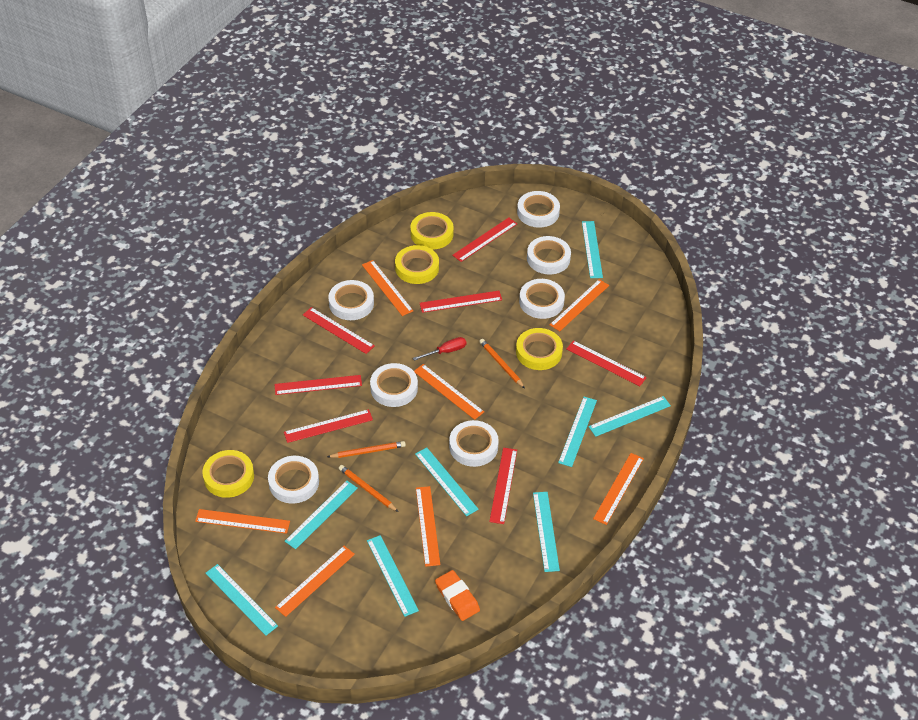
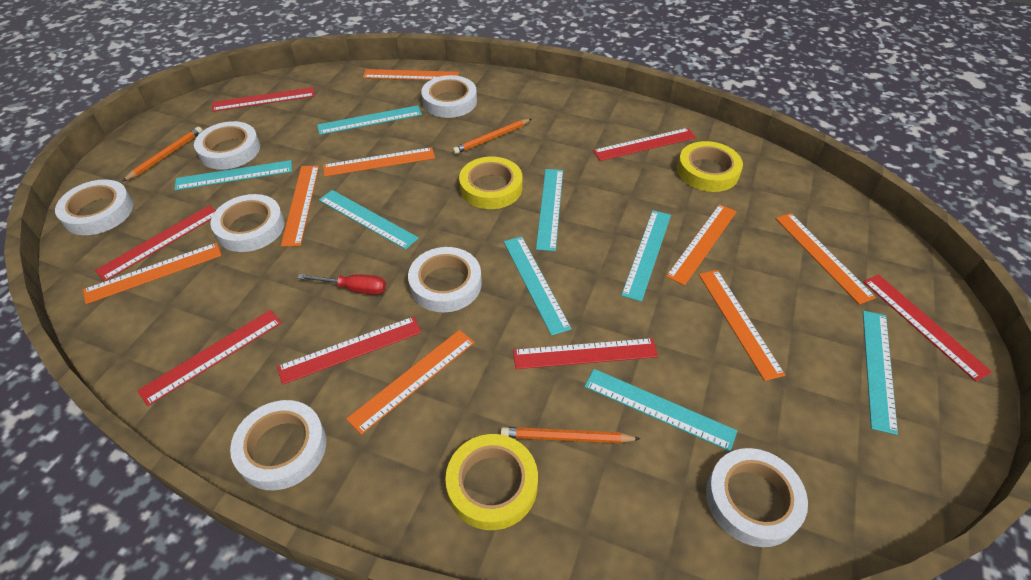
orange eraser: 1 -> 0
orange ruler: 7 -> 8
yellow tape: 4 -> 3

